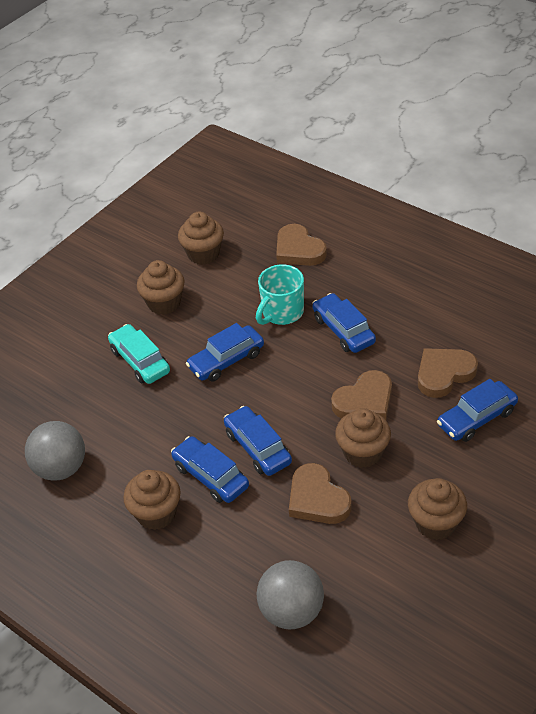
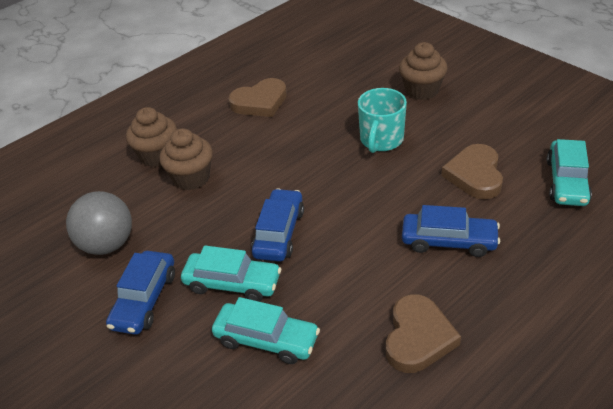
blue car: 5 -> 3
brown cupcake: 5 -> 3
brown heart: 4 -> 3
grey ball: 2 -> 1
turquoise car: 1 -> 3

